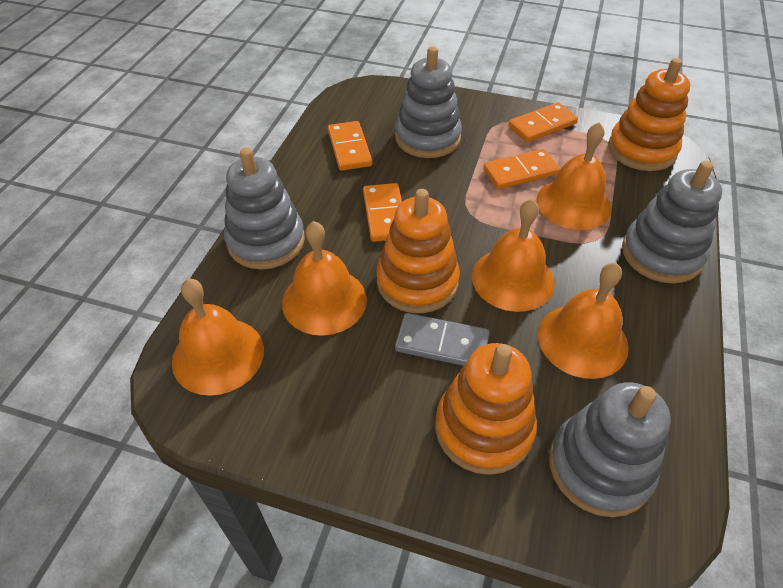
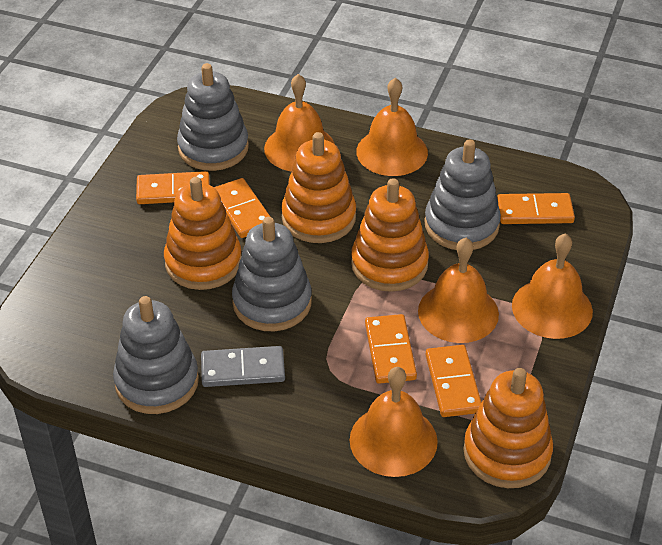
orange domino: 4 -> 5
orange stacking toy: 3 -> 4

